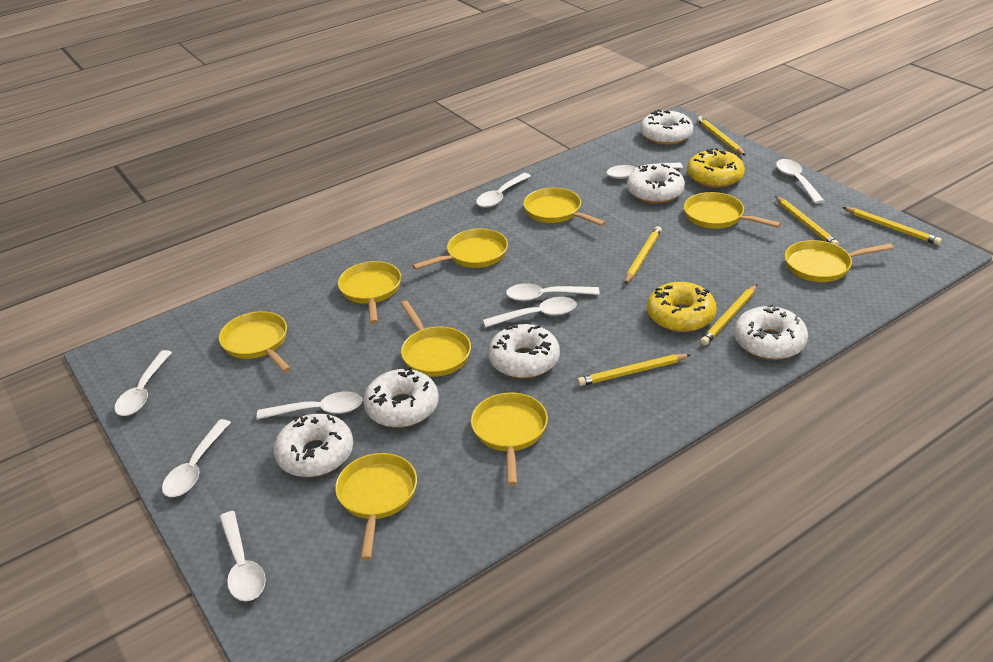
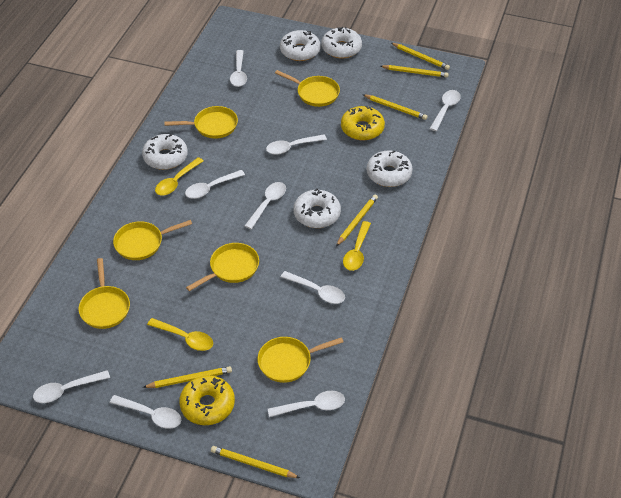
white donut: 6 -> 5
yellow pan: 9 -> 6
yellow spoon: 0 -> 3

